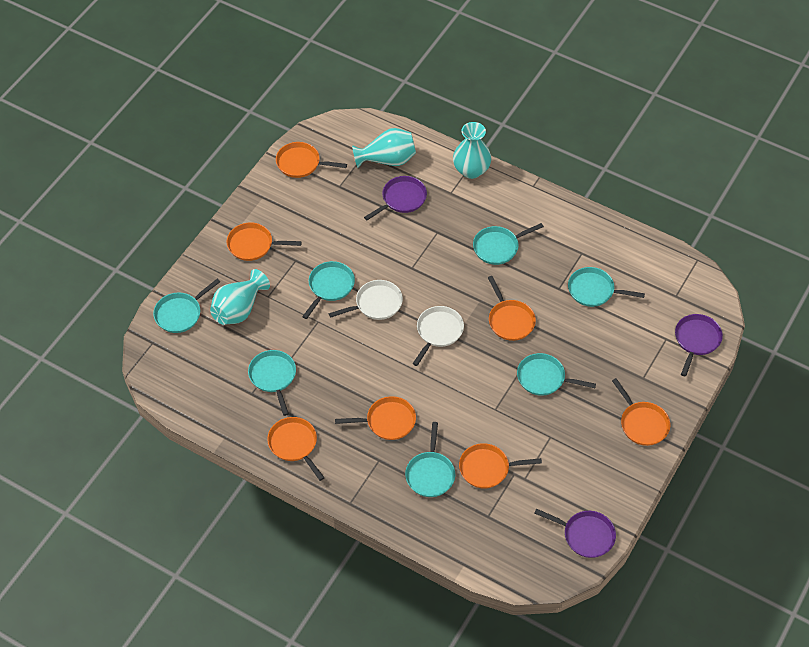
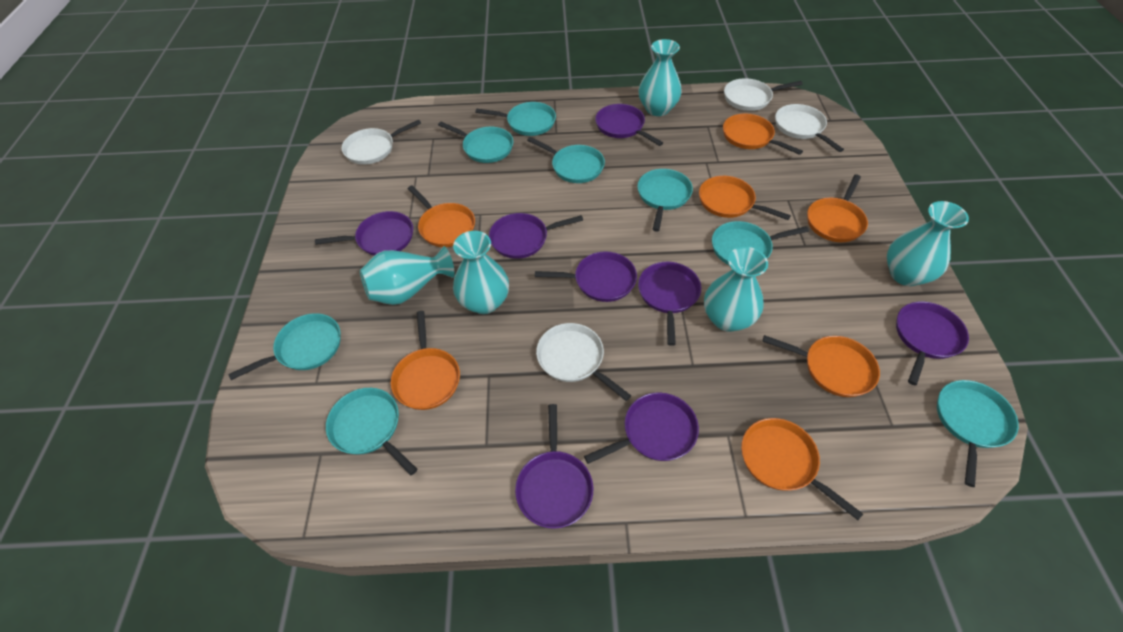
purple pan: 3 -> 8
turquoise pan: 7 -> 8
turquoise vase: 3 -> 5
white pan: 2 -> 4

